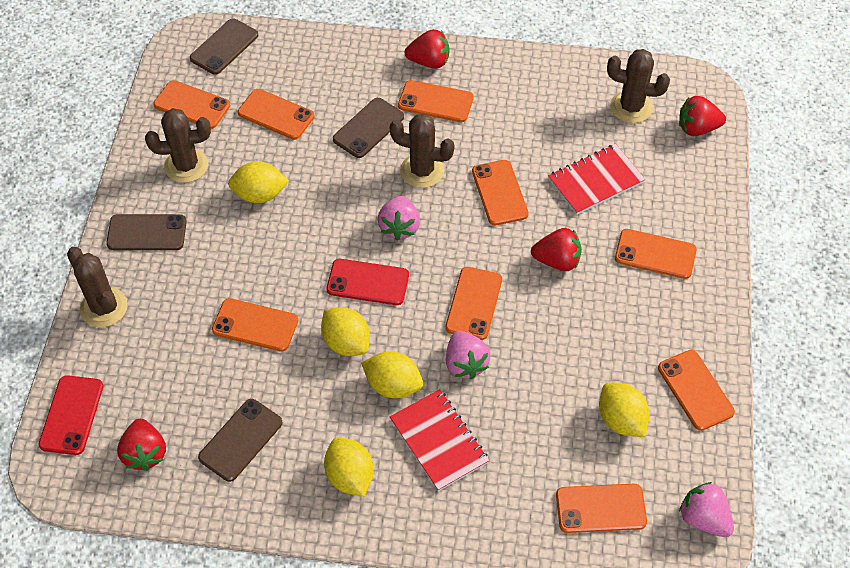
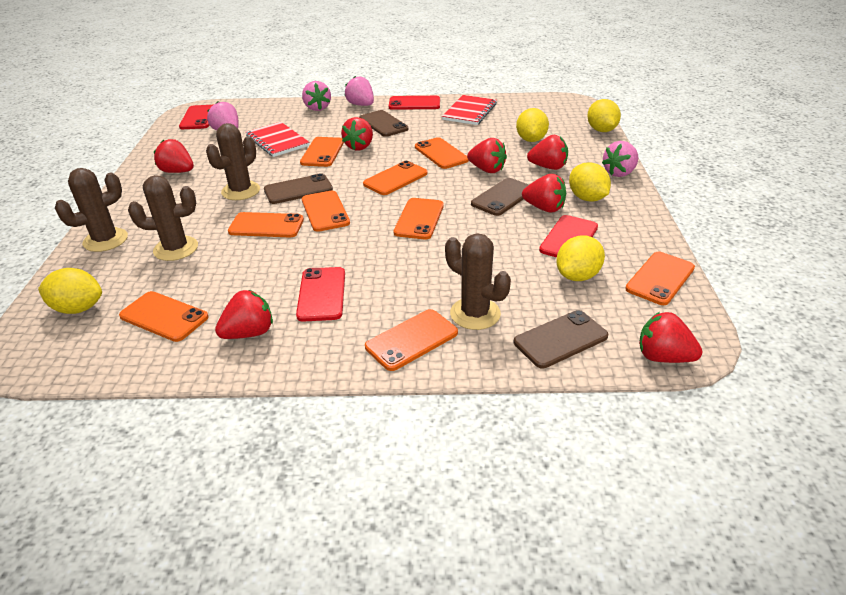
pink strawberry: 3 -> 4
red phone: 2 -> 4
red strawberry: 4 -> 7

